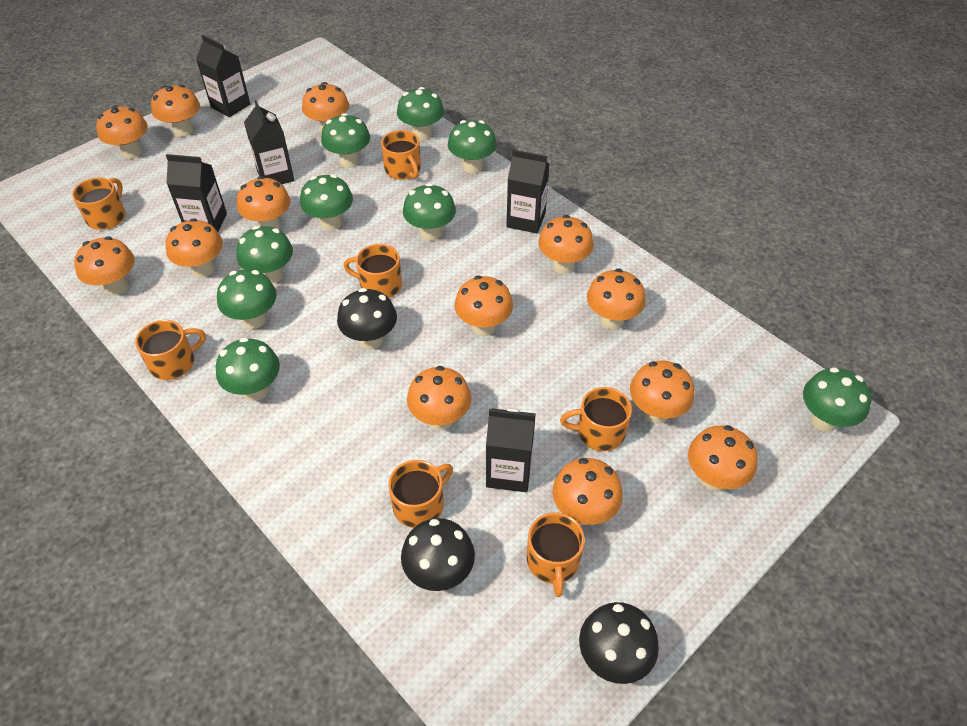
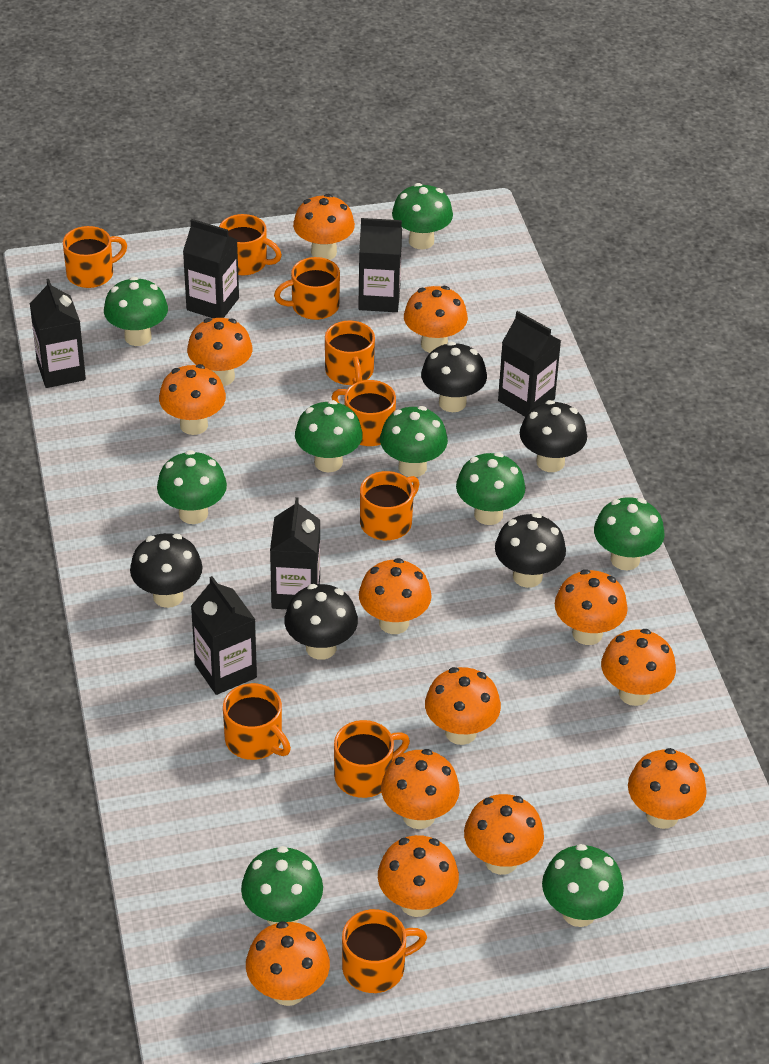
black carton: 5 -> 6
black mushroom: 3 -> 5
orange mug: 7 -> 9

